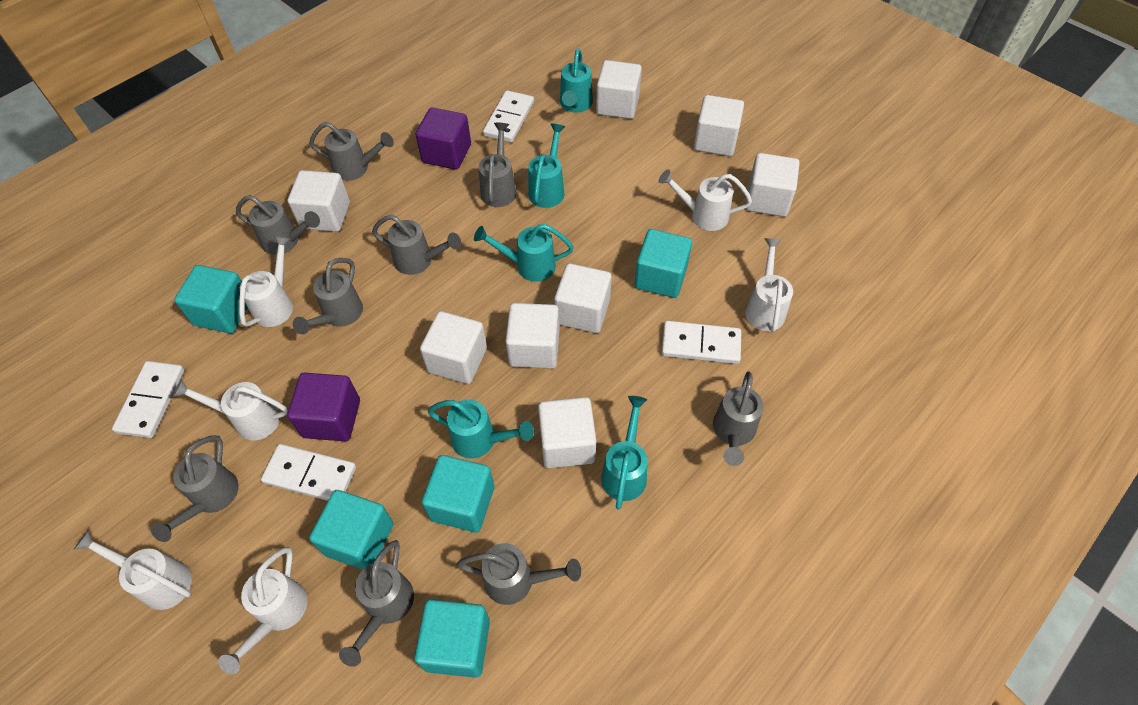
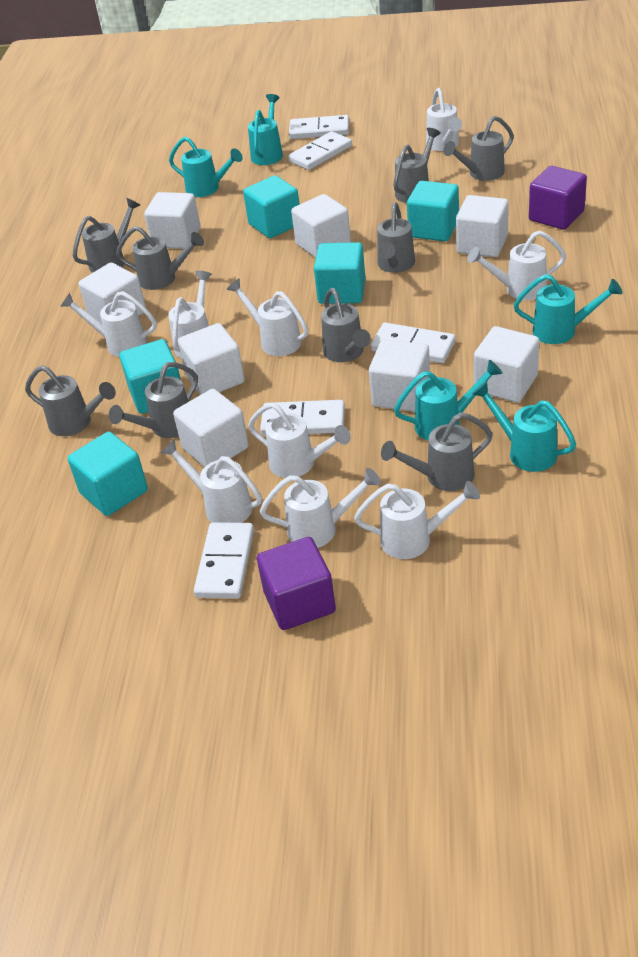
white domino: 4 -> 5
white watering can: 6 -> 9

